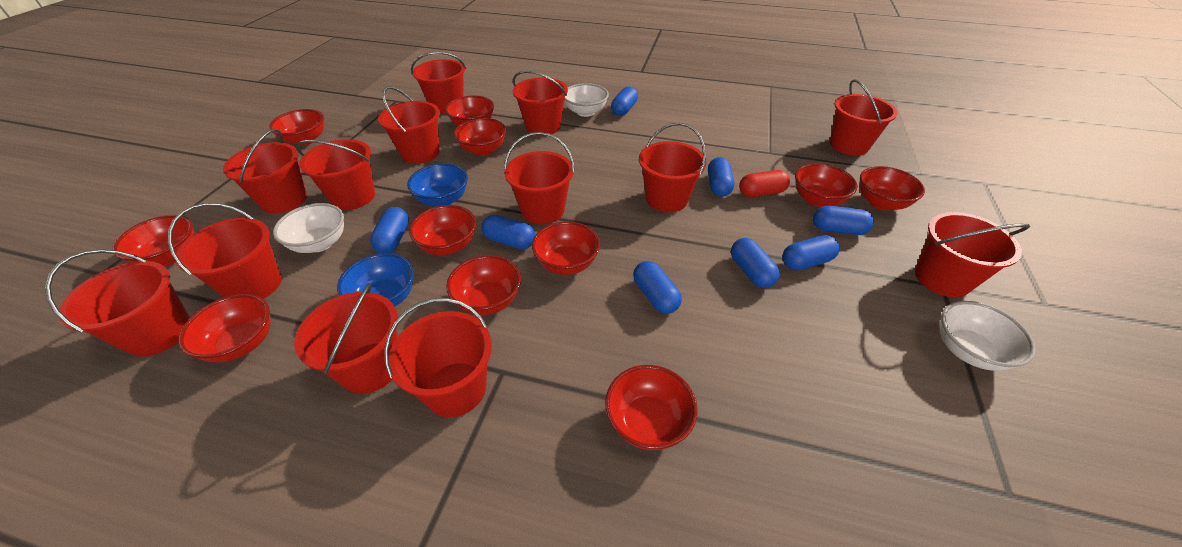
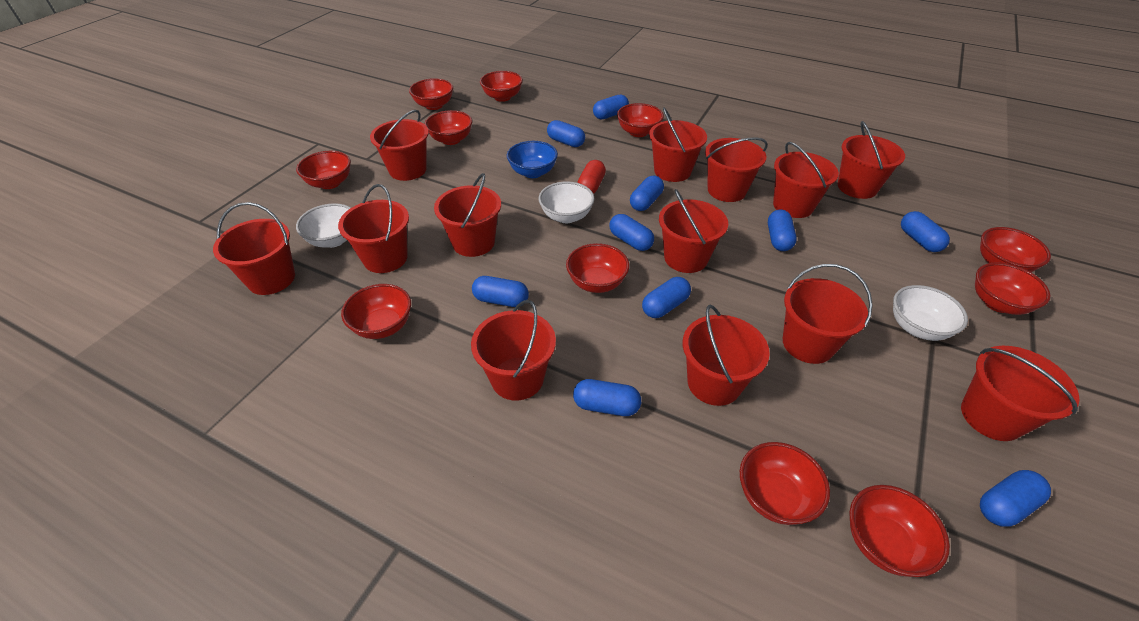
blue bowl: 2 -> 1
blue capsule: 8 -> 10

